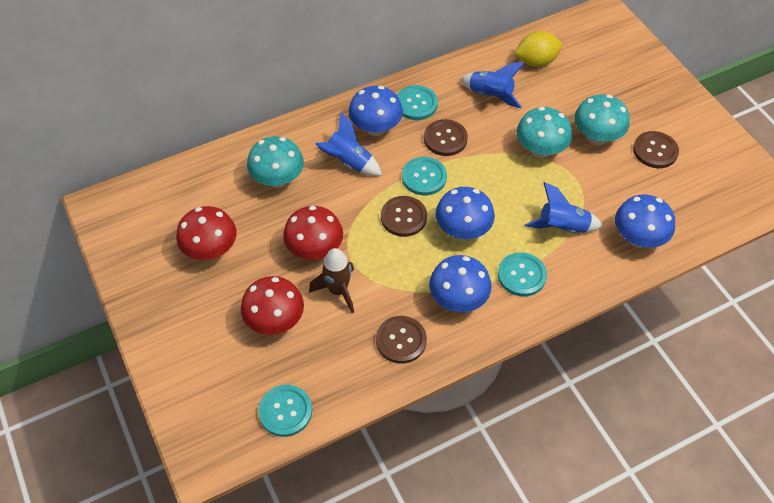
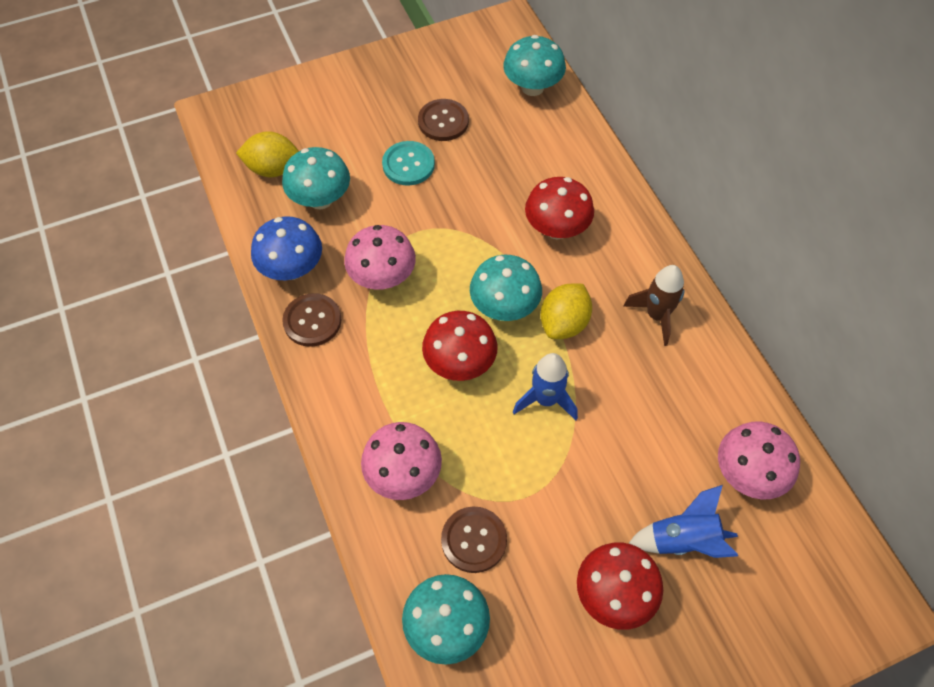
blue mushroom: 4 -> 1
blue rocket: 3 -> 2
brown button: 4 -> 3
pink mushroom: 0 -> 3
turquoise button: 4 -> 1
turquoise mushroom: 3 -> 4
yellow lemon: 1 -> 2

